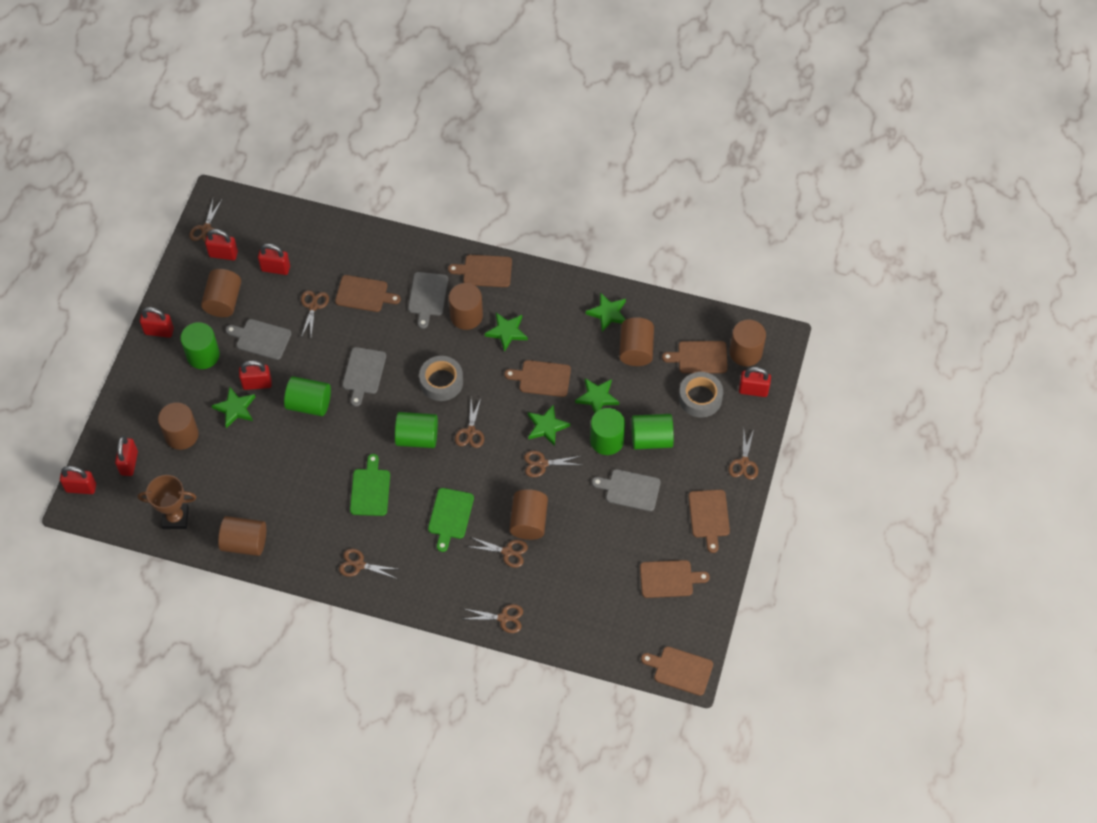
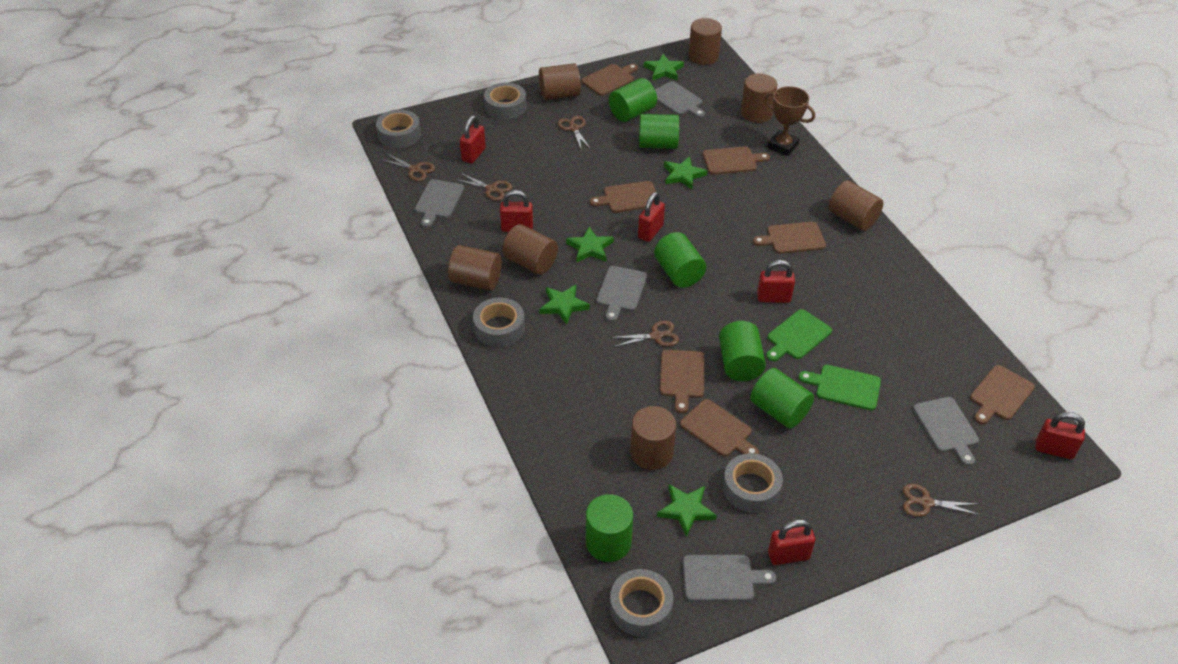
brown scissors: 8 -> 5
green cylinder: 5 -> 6
grey cutting board: 4 -> 5
grey tape: 2 -> 5
red padlock: 7 -> 6

